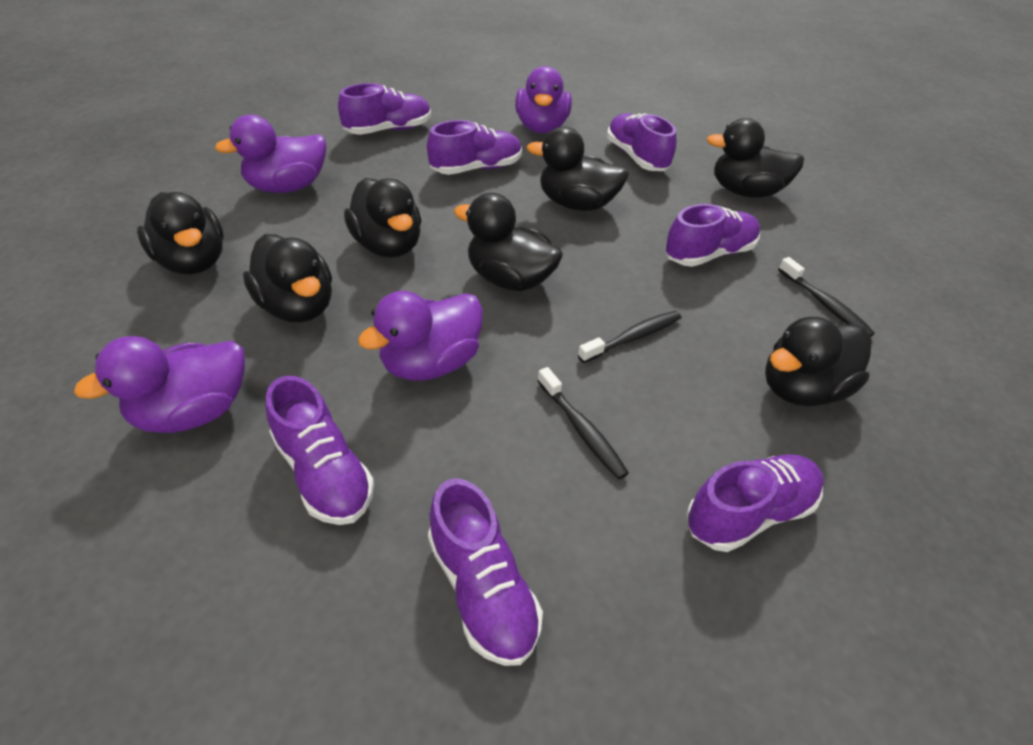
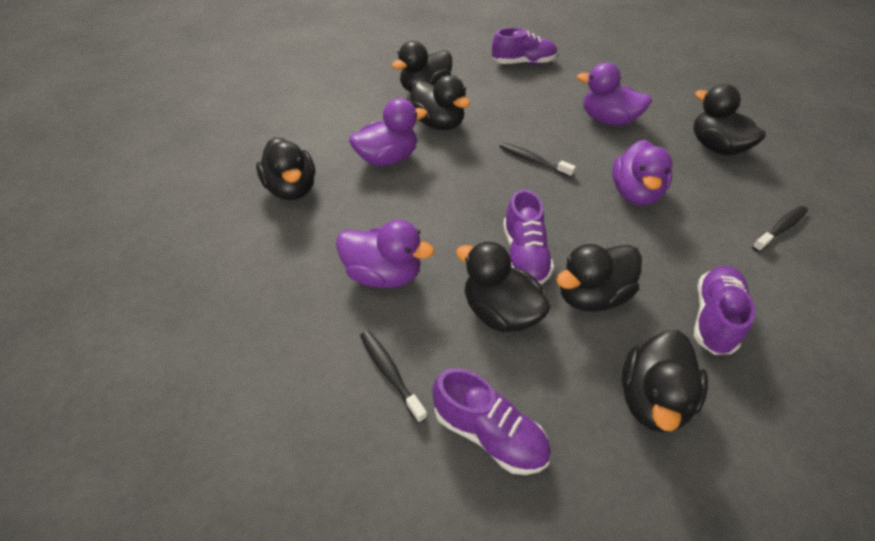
purple shoe: 7 -> 4

